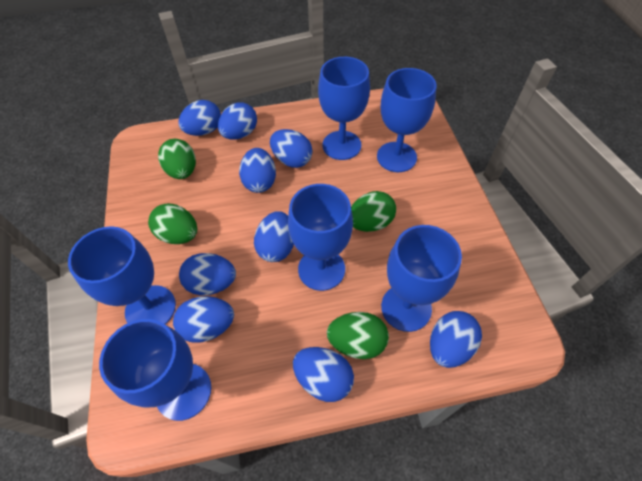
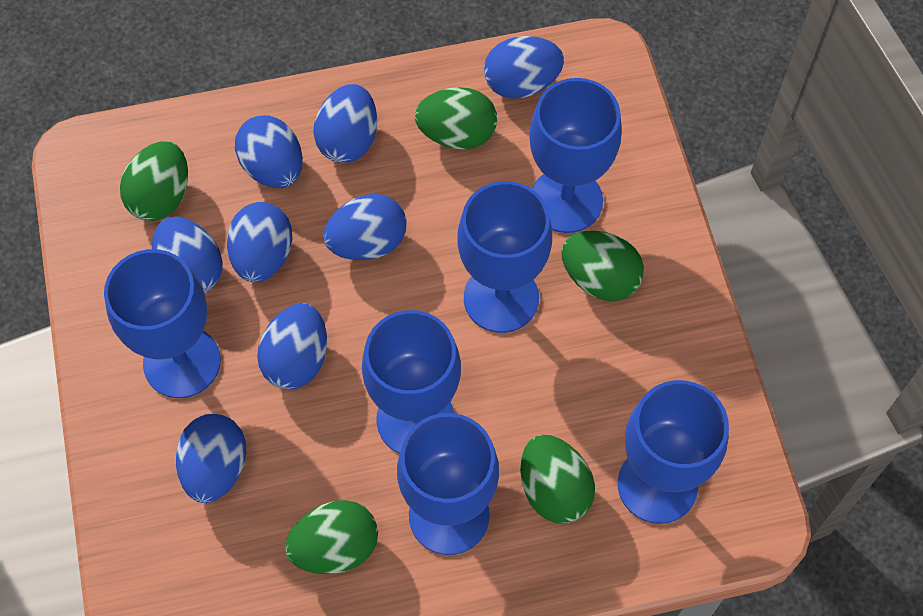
blue egg: 9 -> 8
green egg: 4 -> 5

